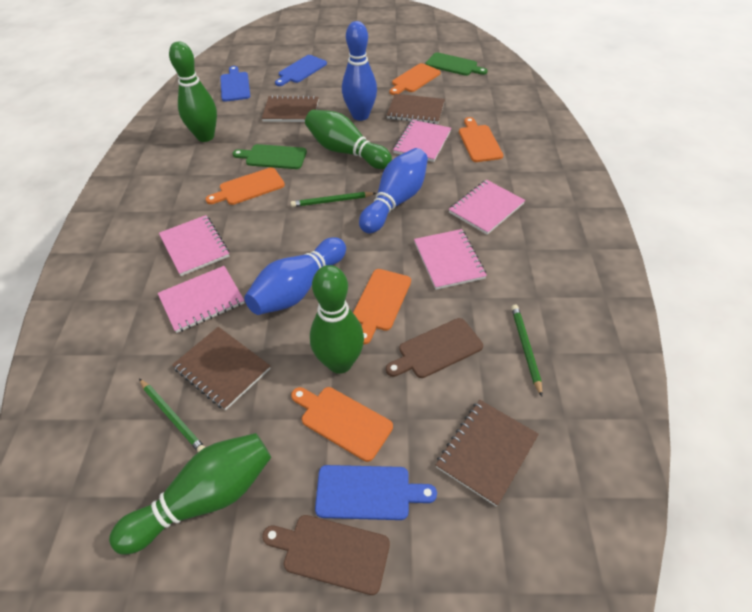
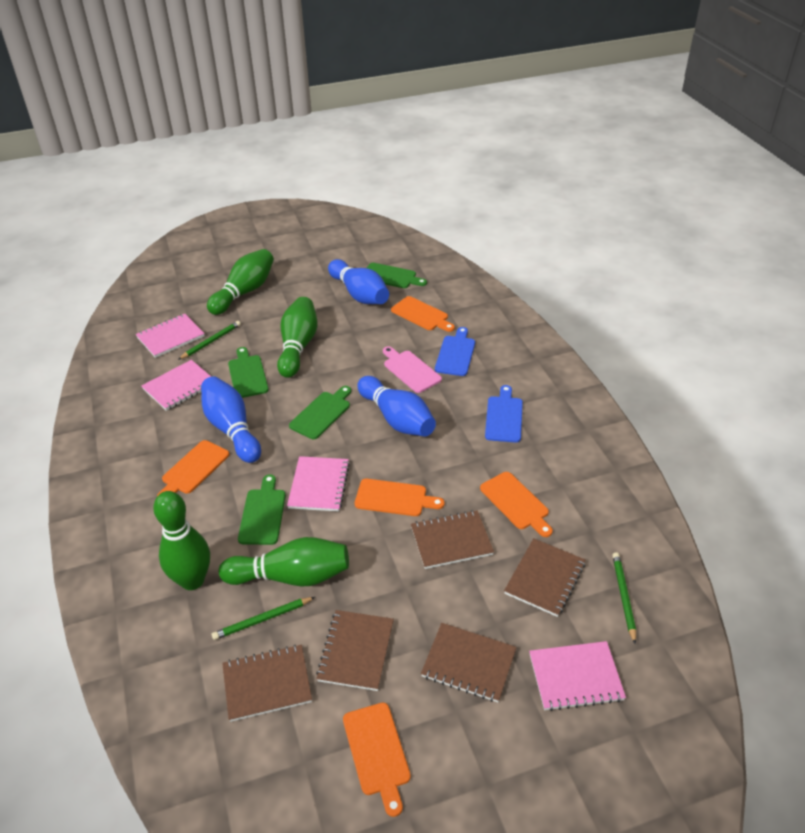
blue cutting board: 3 -> 2
brown cutting board: 2 -> 0
brown notebook: 4 -> 5
green cutting board: 2 -> 4
pink cutting board: 0 -> 1
pink notebook: 5 -> 4

